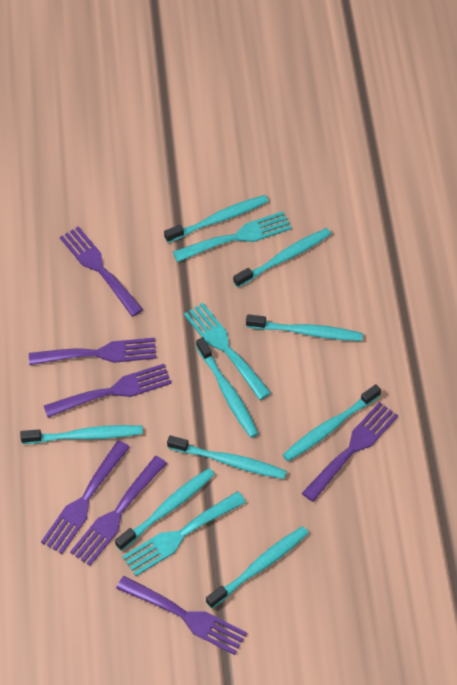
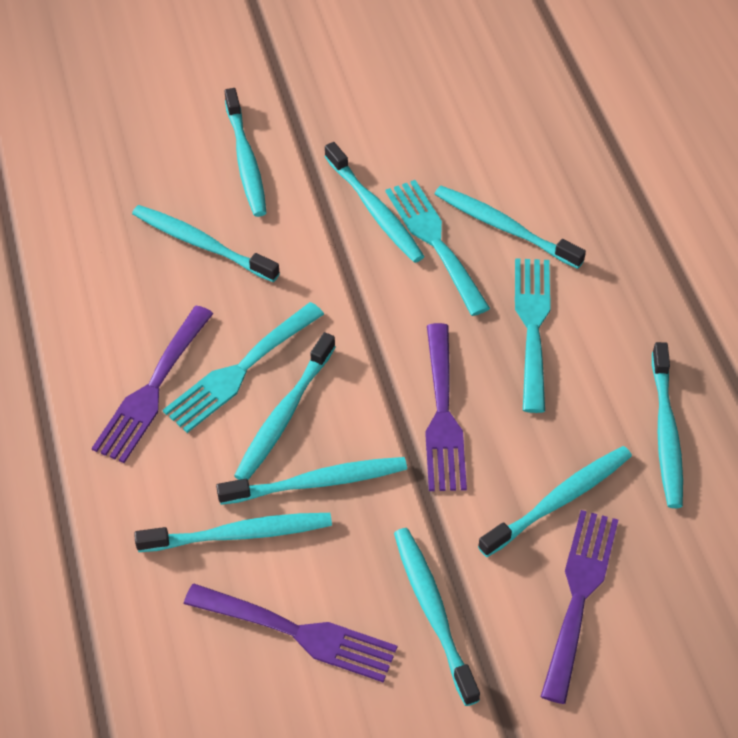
purple fork: 7 -> 4
turquoise toothbrush: 9 -> 10

